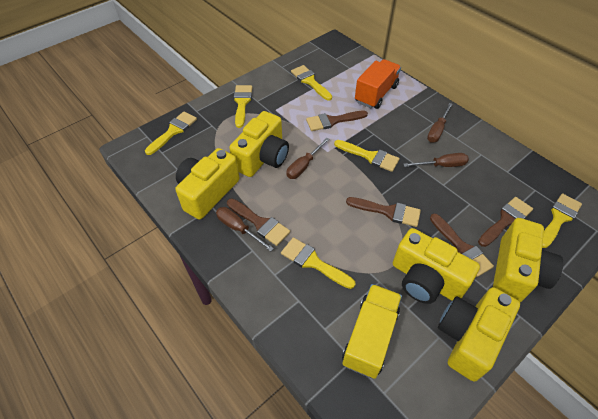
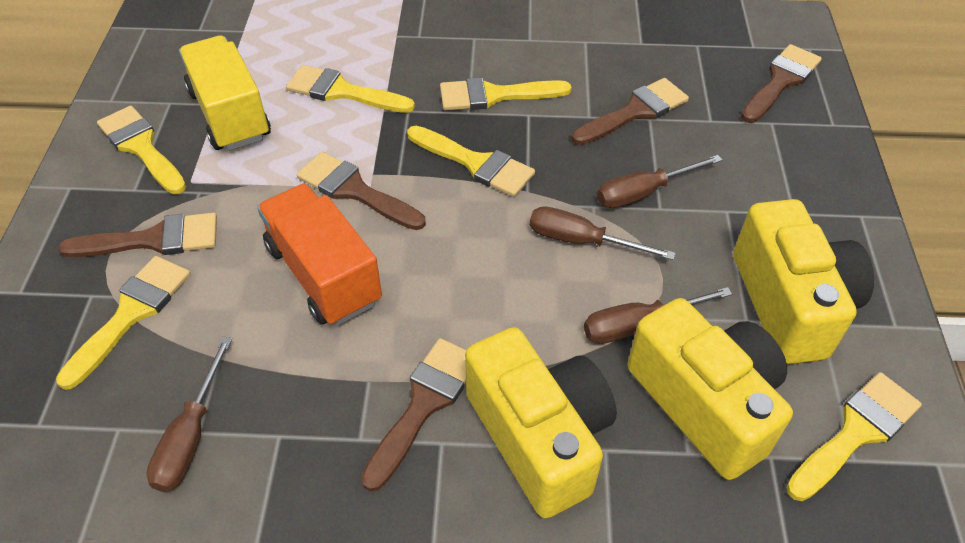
yellow camera: 5 -> 3

